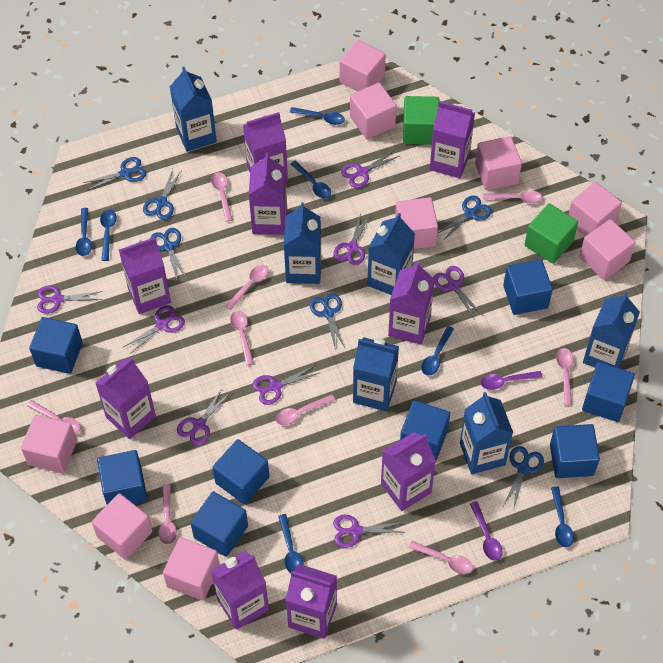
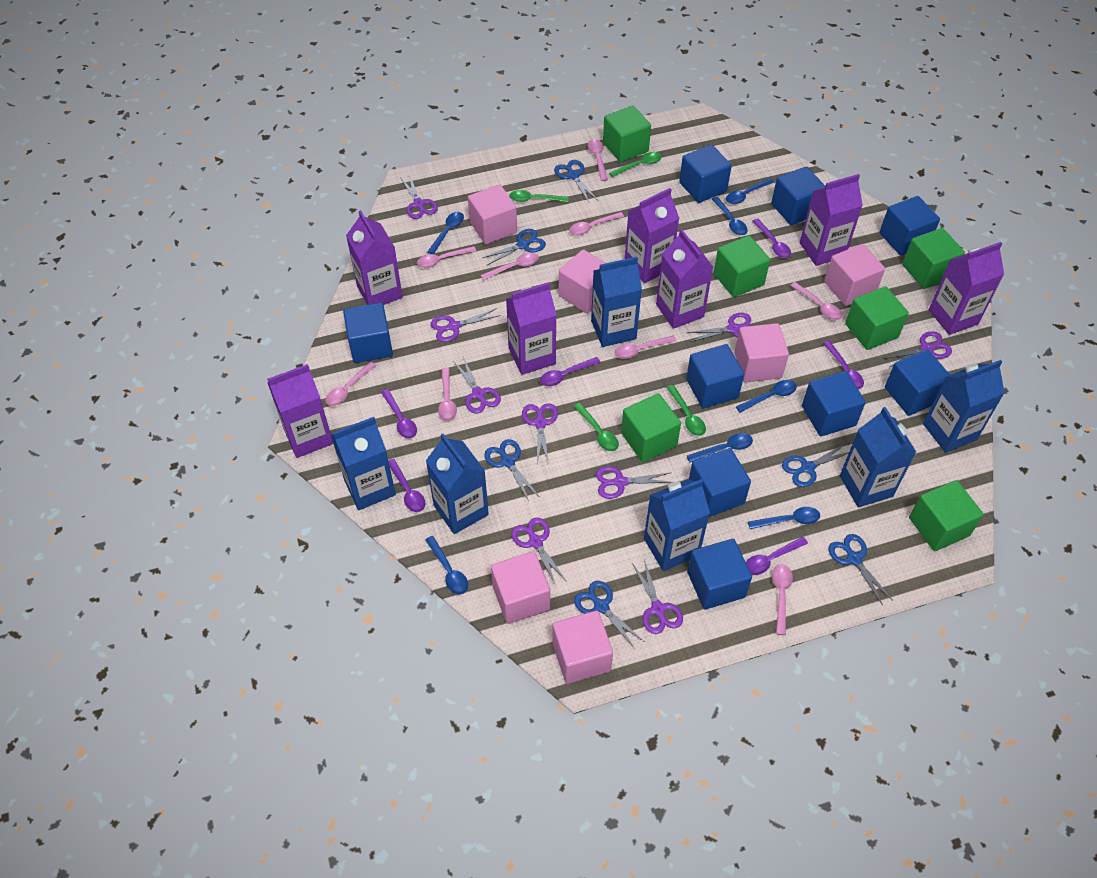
blue cube: 8 -> 9
green cube: 2 -> 6
green spoon: 0 -> 4
pink cube: 9 -> 6
purple carton: 9 -> 7
purple scissors: 8 -> 9
purple spoon: 2 -> 6

